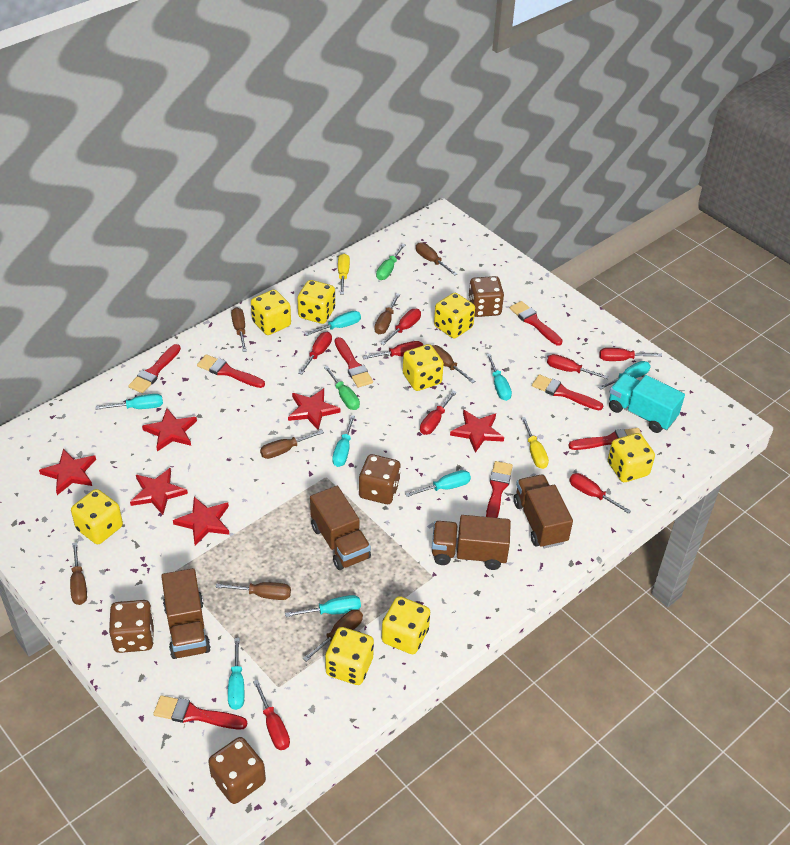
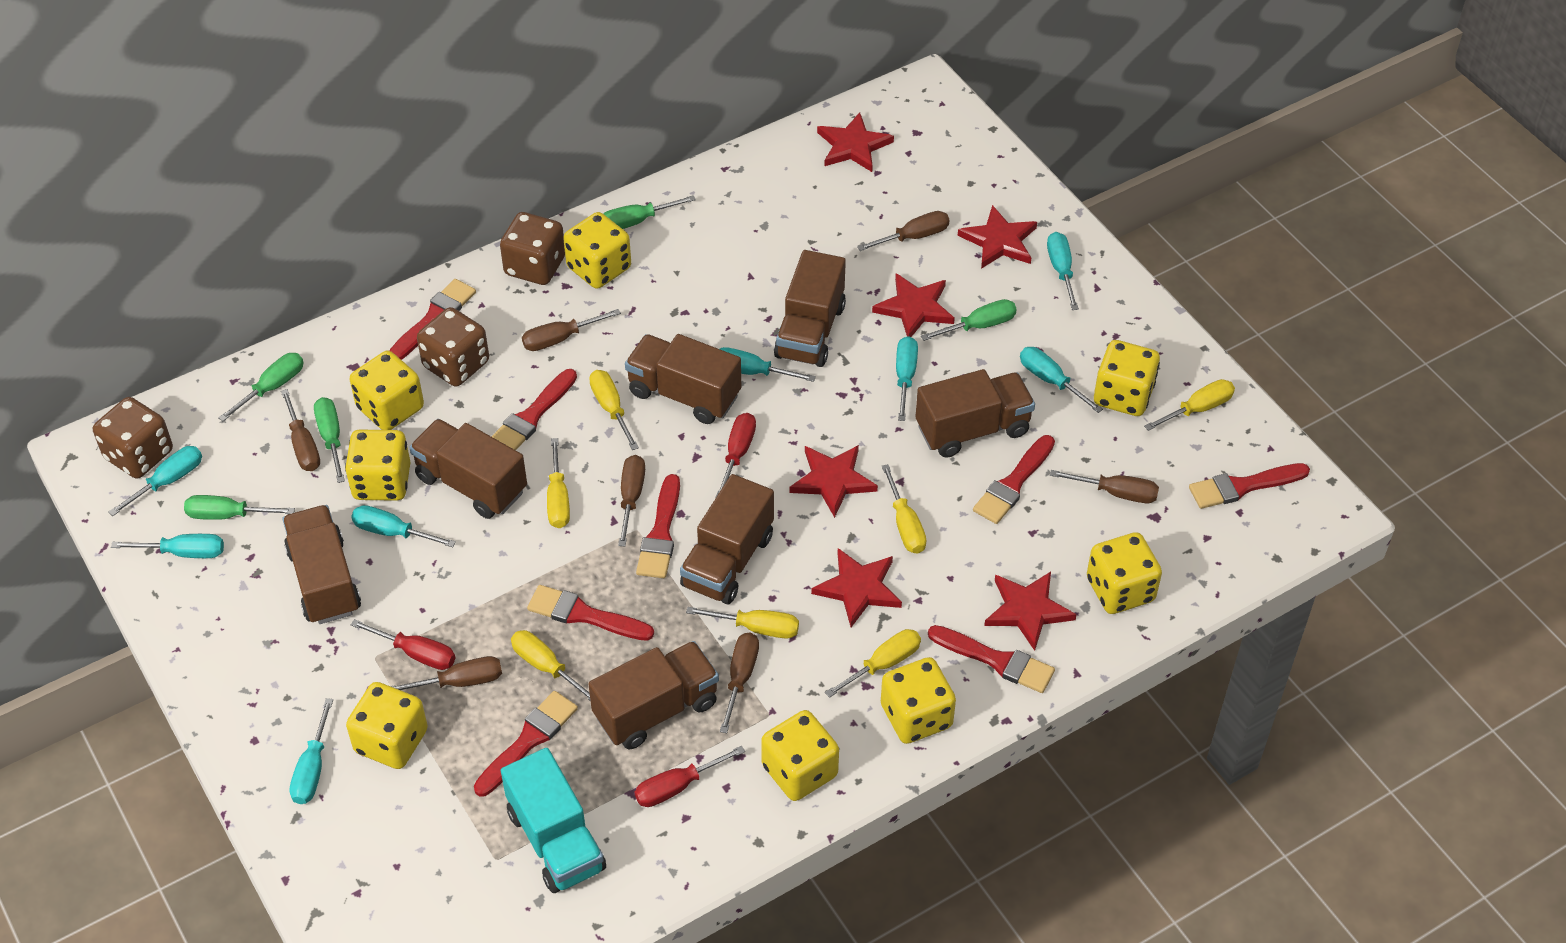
brown dice: 4 -> 3
brown screwdriver: 8 -> 7
brown truck: 4 -> 7
green screwdriver: 2 -> 5
red screwdriver: 8 -> 3
yellow screwdriver: 2 -> 7

